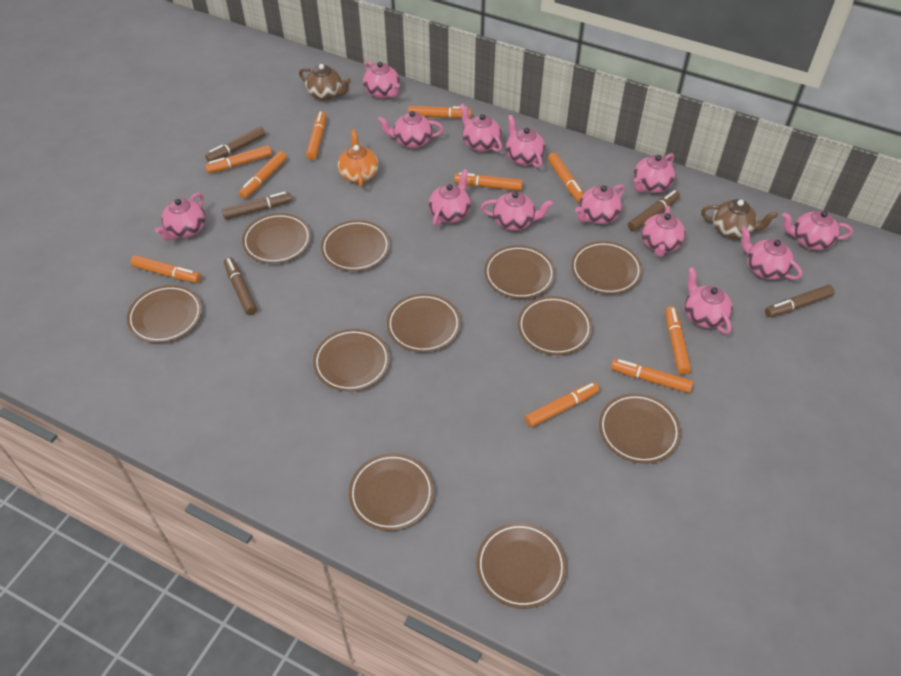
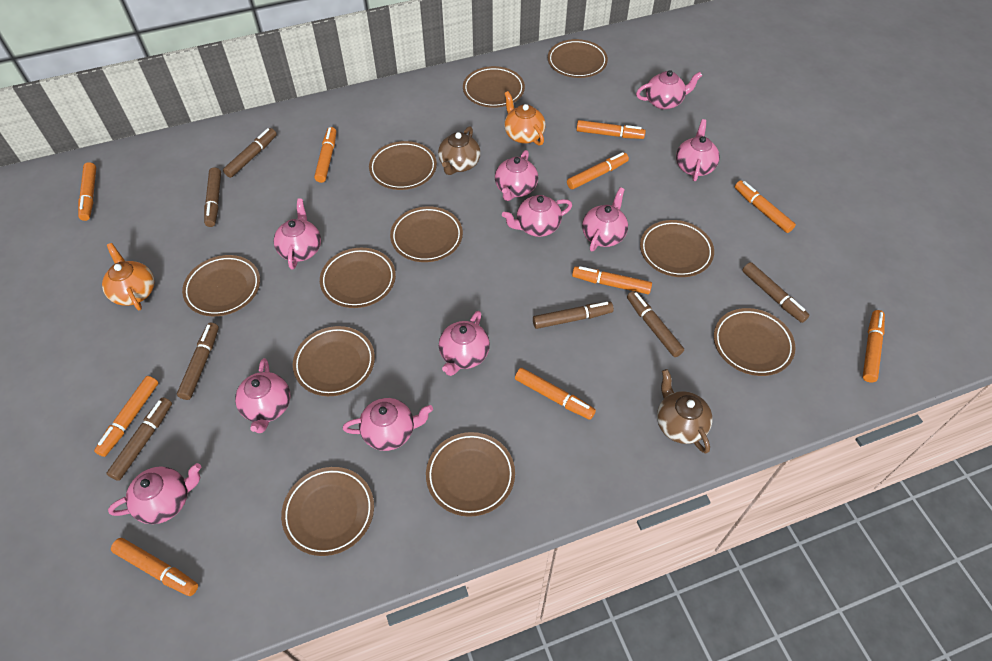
brown marker: 5 -> 7
orange teapot: 1 -> 2
pink teapot: 13 -> 10

